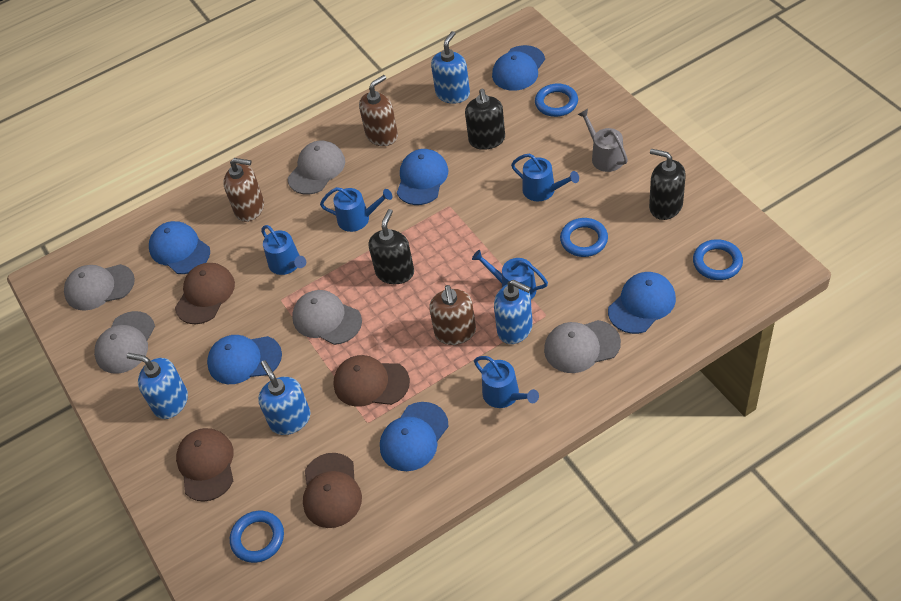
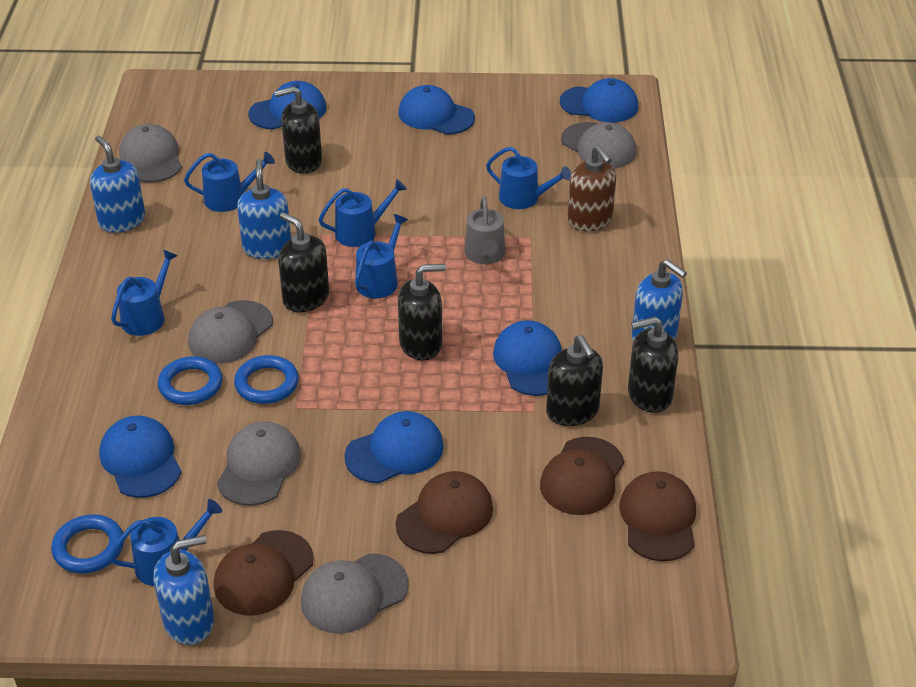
black soap dispenser: 3 -> 5
blue ring: 4 -> 3
blue watering can: 5 -> 6
brown soap dispenser: 3 -> 1

